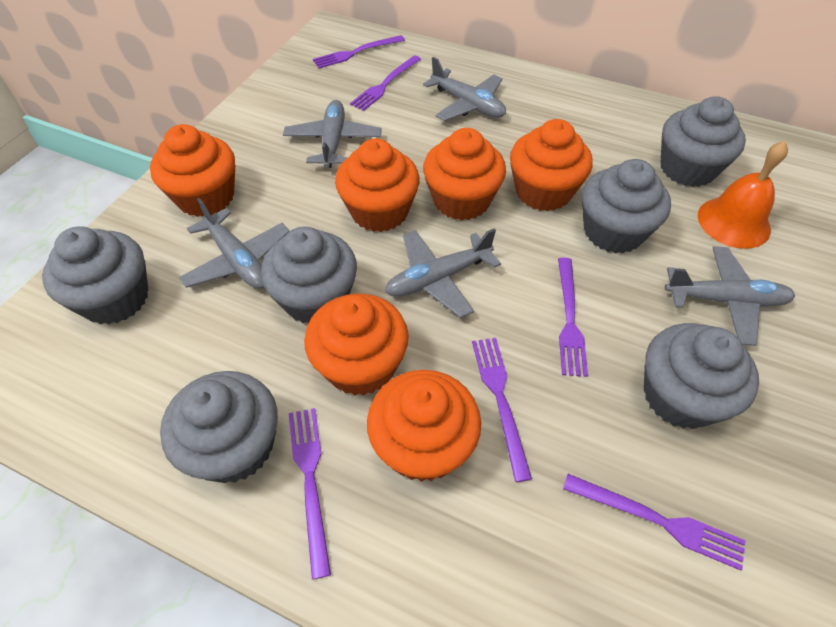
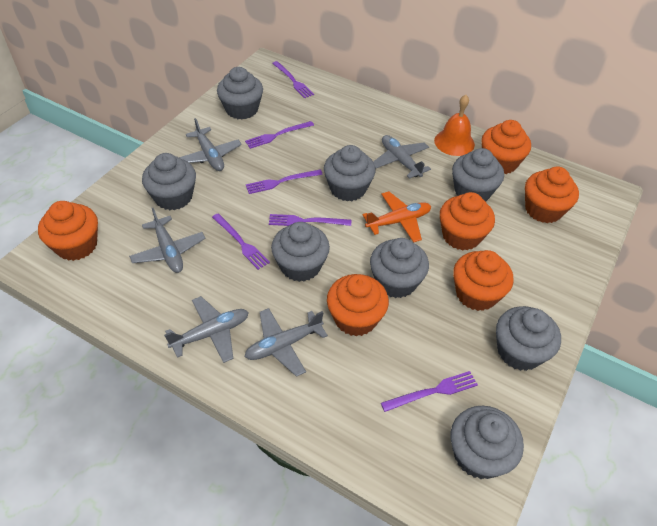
grey cupcake: 6 -> 8
orange plane: 0 -> 1

